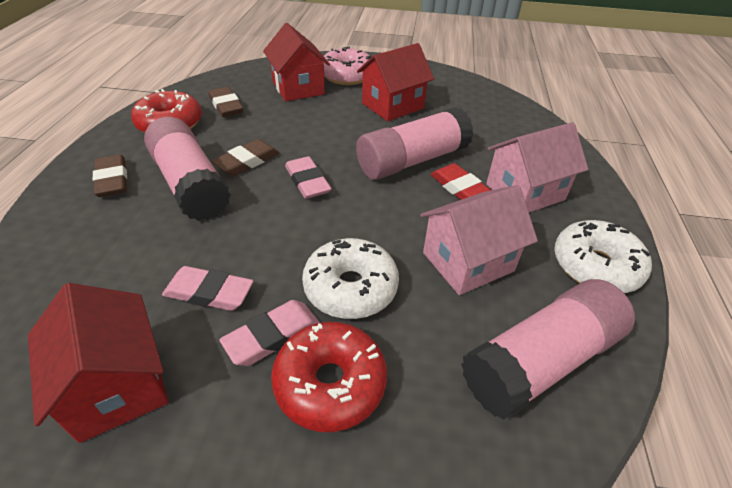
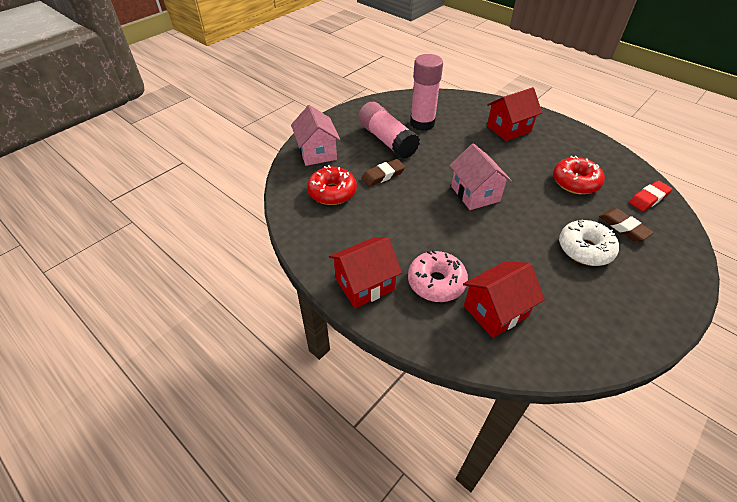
brown eraser: 3 -> 2
pink eraser: 3 -> 0
pink glue stick: 3 -> 2
white donut: 2 -> 1

